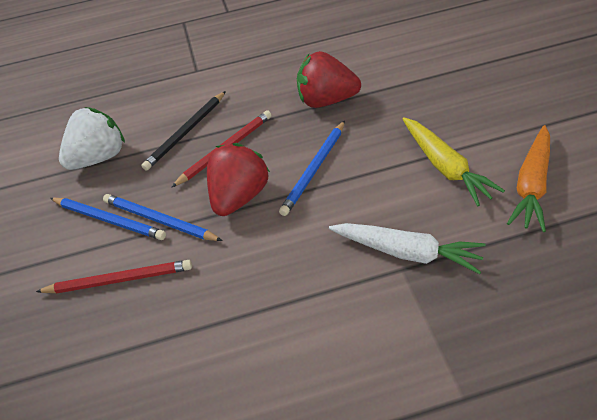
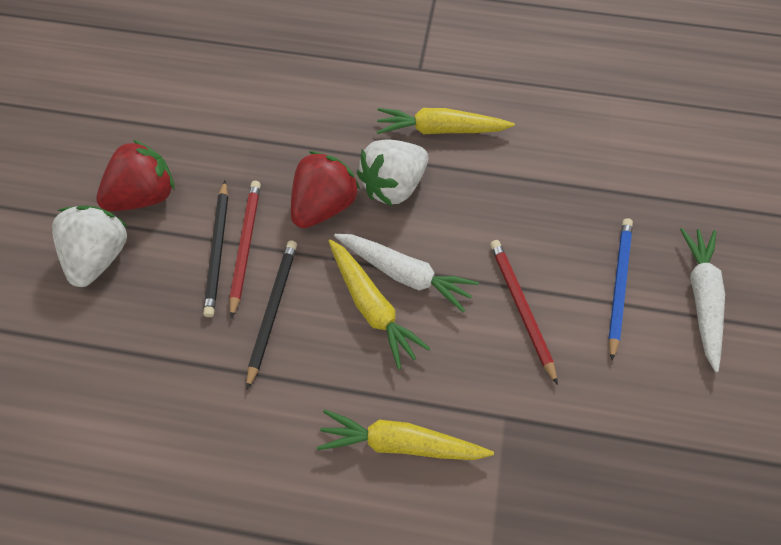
black pencil: 1 -> 2
blue pencil: 3 -> 1
orange carrot: 1 -> 0
white carrot: 1 -> 2
white strawberry: 1 -> 2
yellow carrot: 1 -> 3

